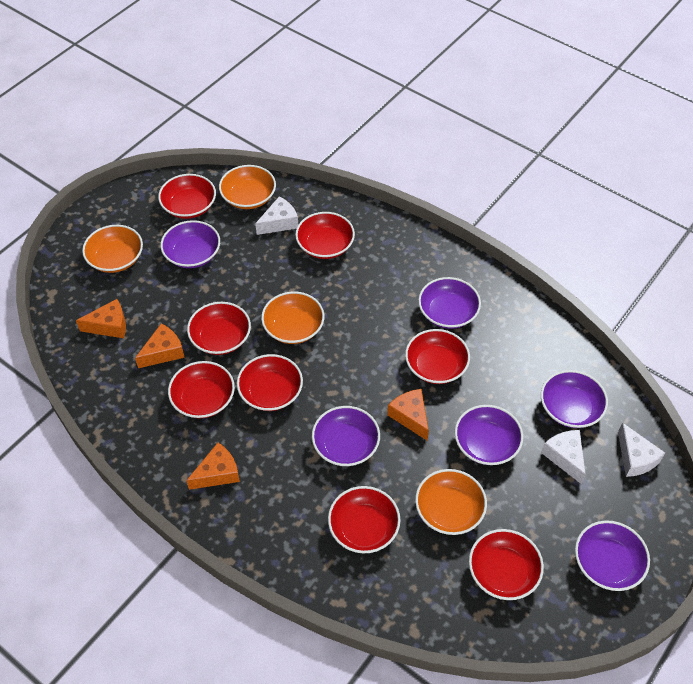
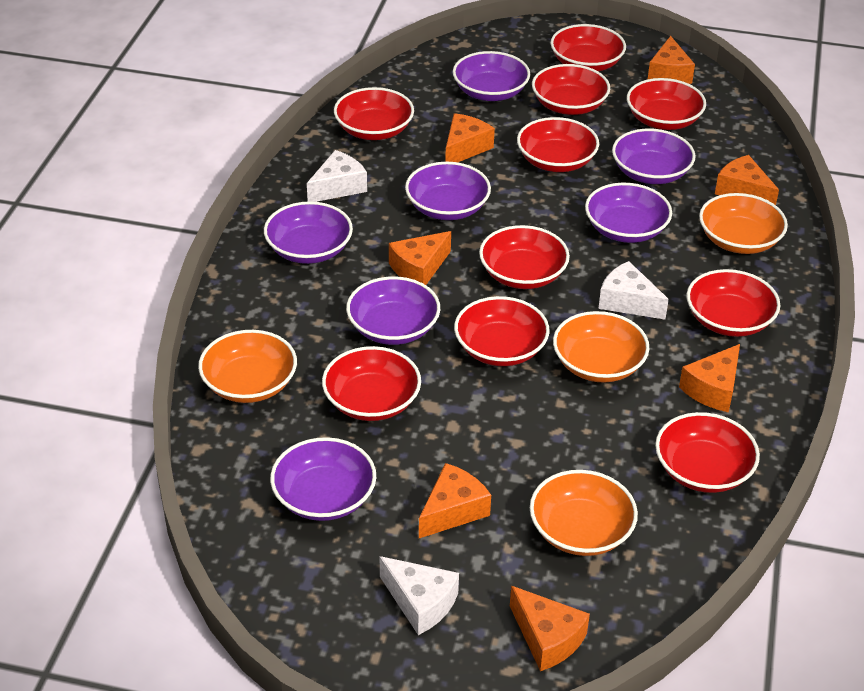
orange cheese: 4 -> 7
purple bowl: 6 -> 7
red bowl: 8 -> 10

